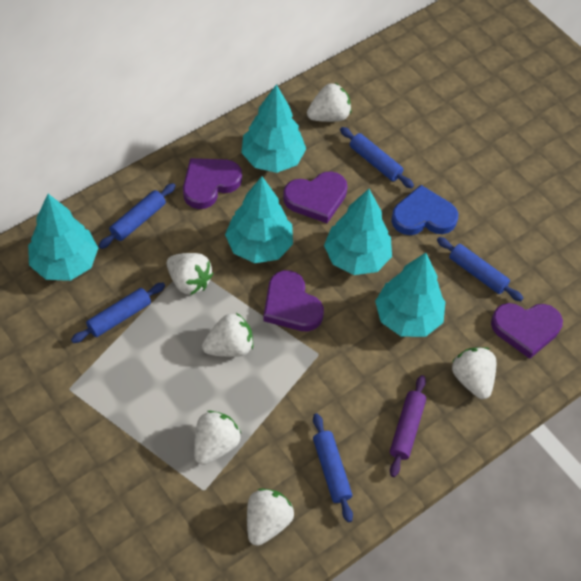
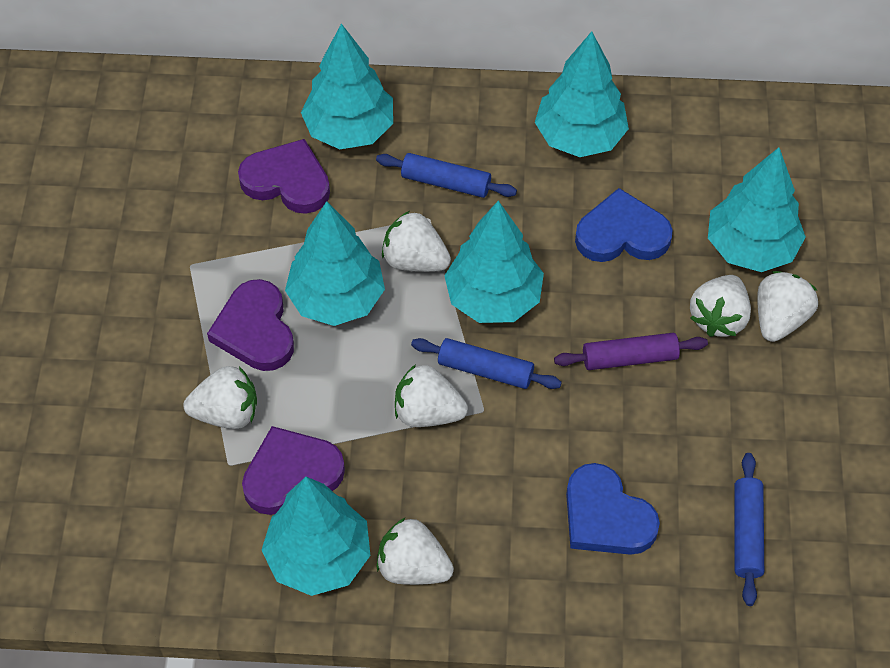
blue heart: 1 -> 2
blue rolling pin: 5 -> 3
purple heart: 4 -> 3
turquoise tree: 5 -> 6

